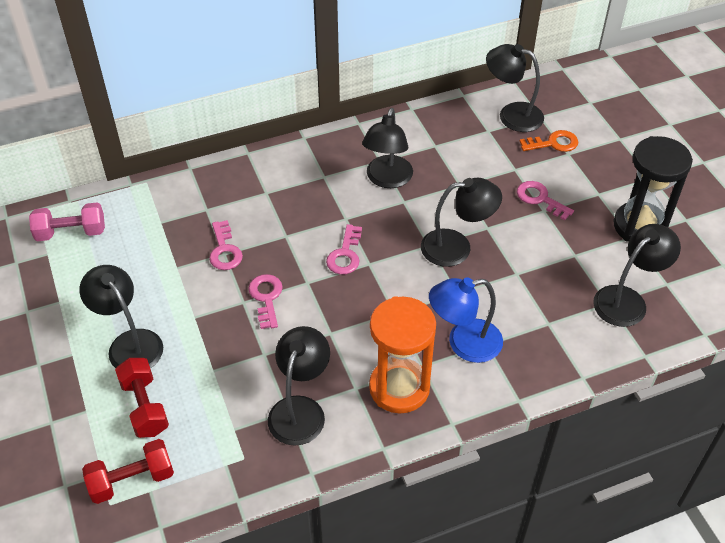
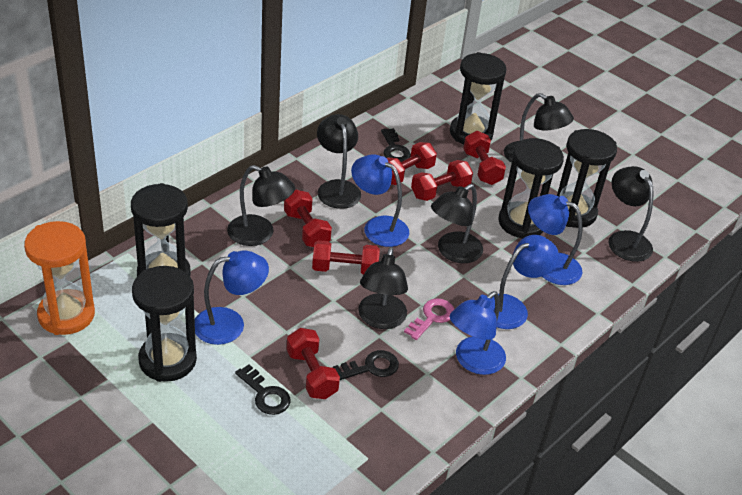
black hourglass: 1 -> 5
black key: 0 -> 3
blue lamp: 1 -> 5
orange key: 1 -> 0
pink dumbbell: 1 -> 0
pink key: 4 -> 1
red dumbbell: 2 -> 6

